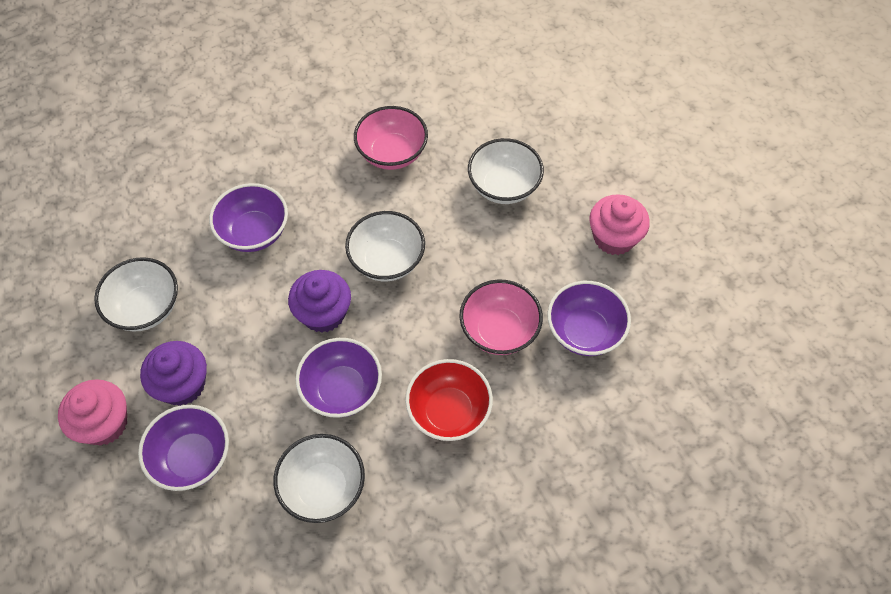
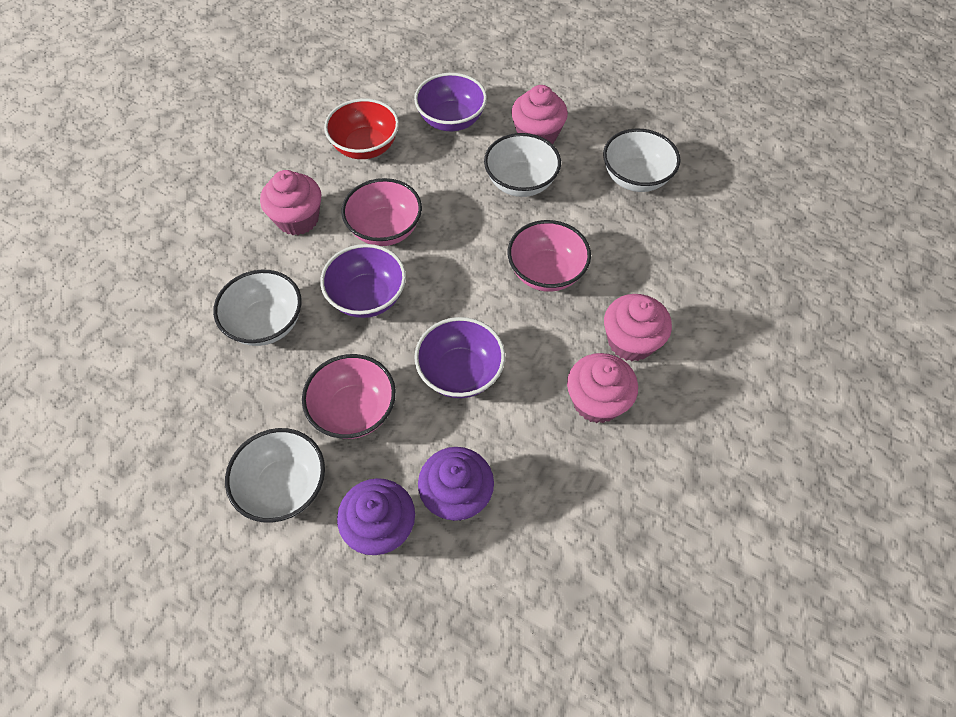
pink bowl: 2 -> 3
pink cupcake: 2 -> 4
purple bowl: 4 -> 3

